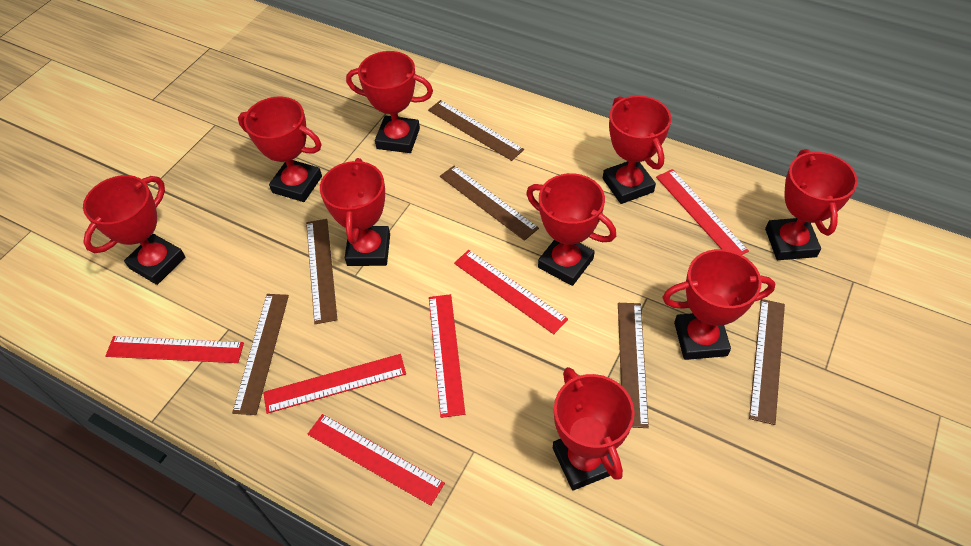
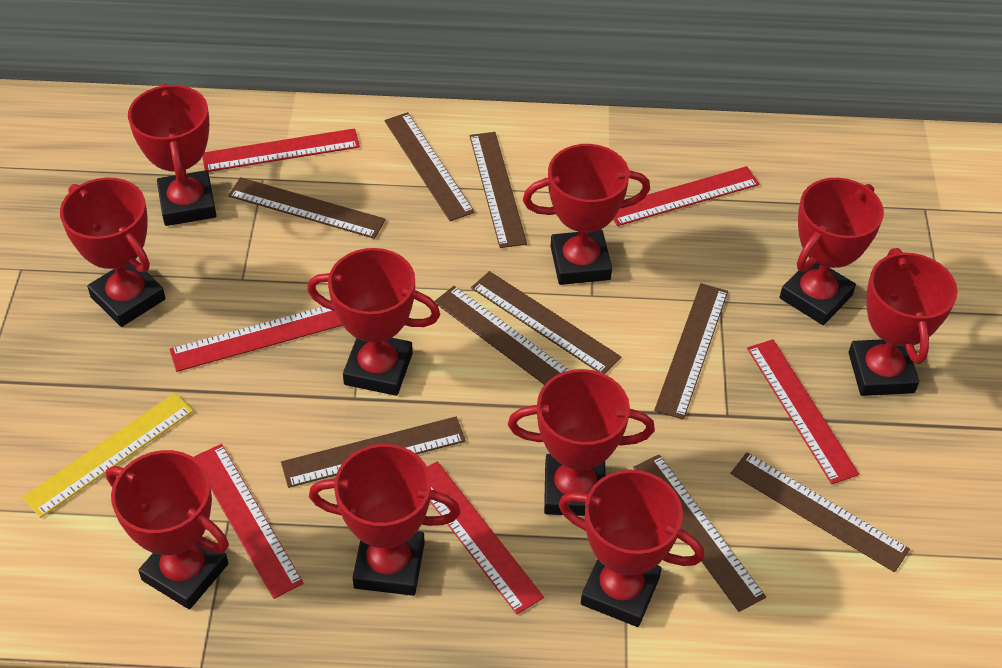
brown ruler: 6 -> 9
red trophy: 9 -> 10
yellow ruler: 0 -> 1

